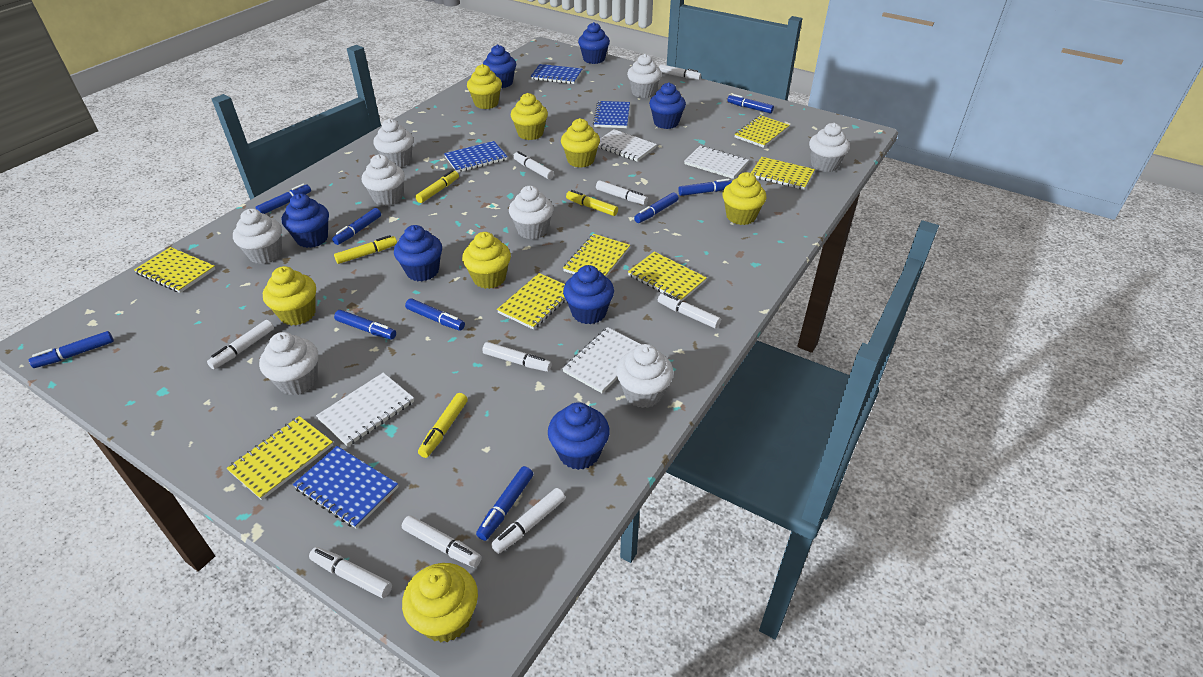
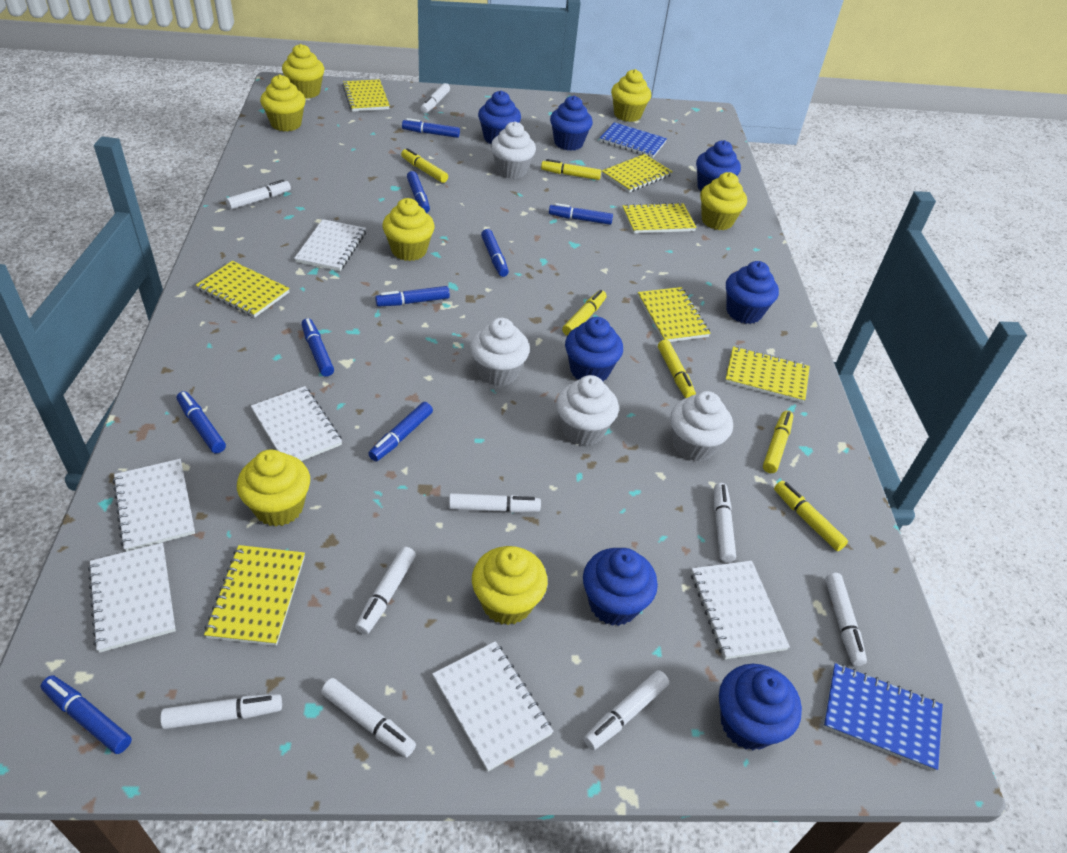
blue notebook: 4 -> 2
white cupcake: 8 -> 4
white notebook: 4 -> 6
yellow marker: 4 -> 6

